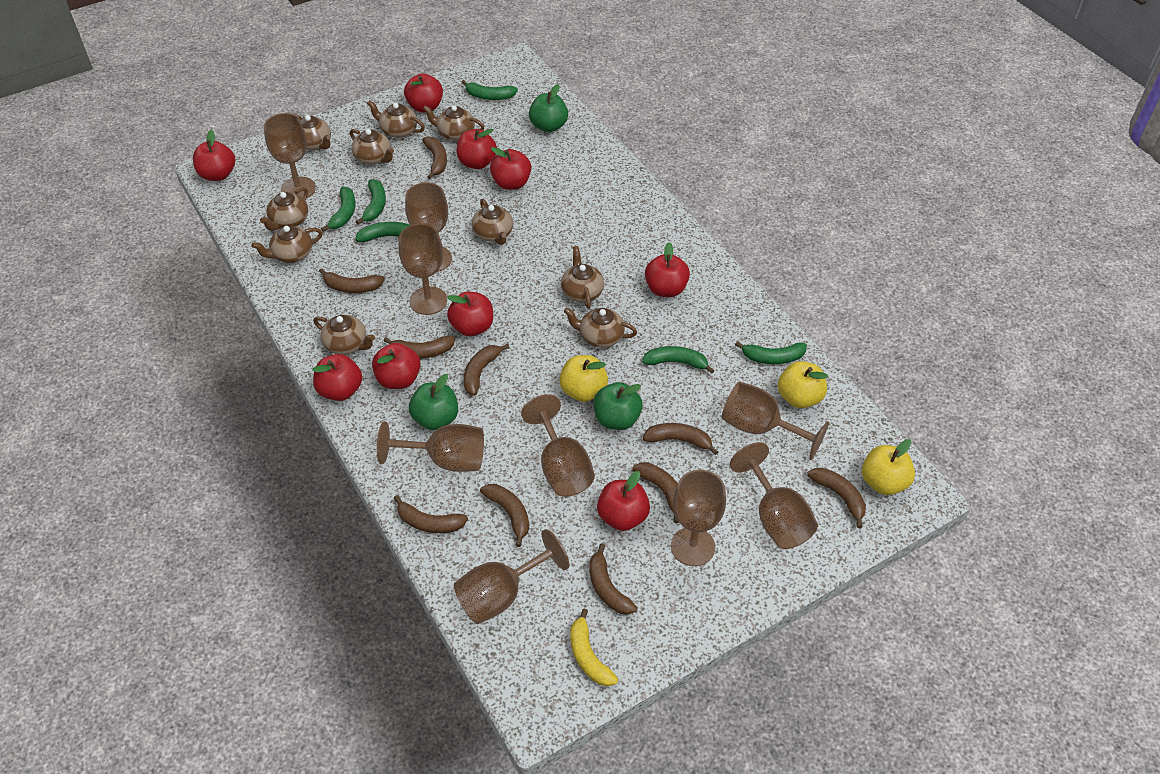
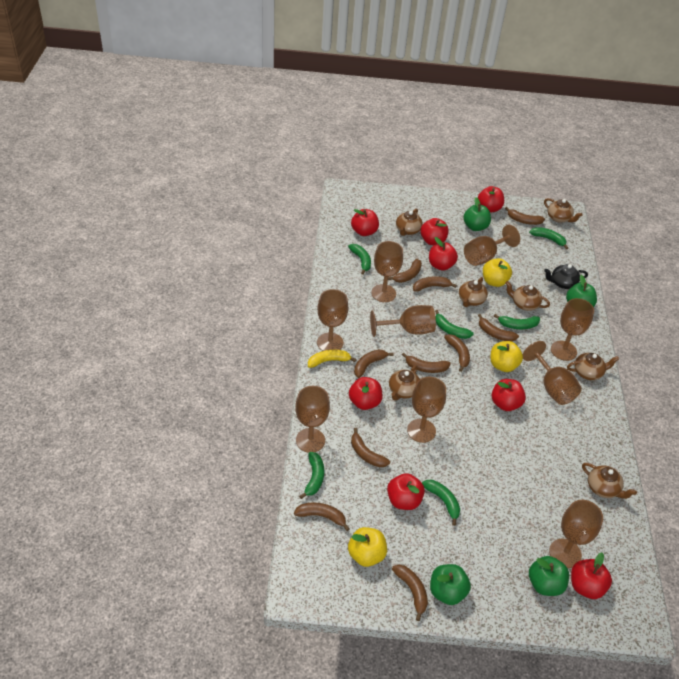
black teapot: 0 -> 1
brown teapot: 10 -> 7
green apple: 3 -> 4
red apple: 9 -> 8

